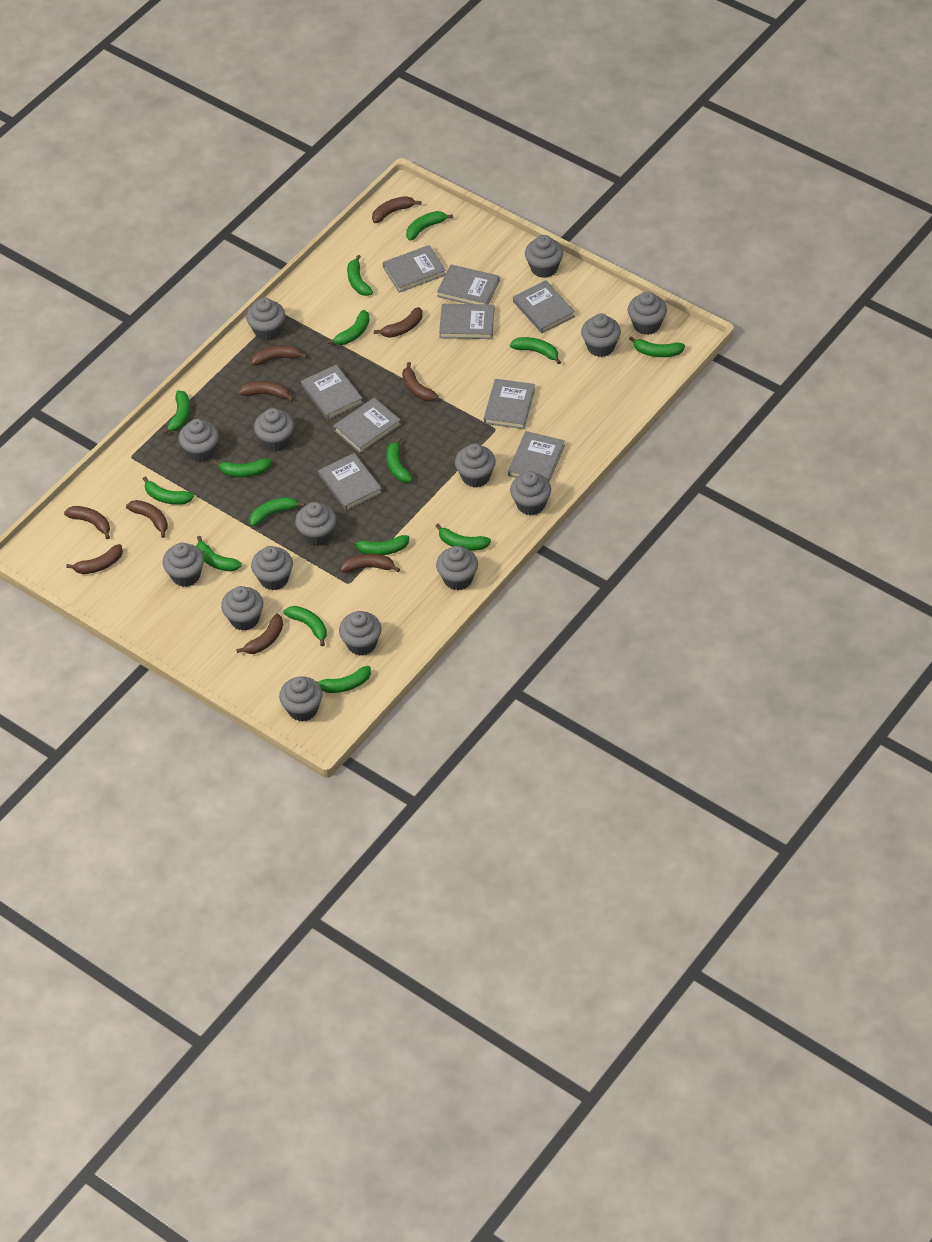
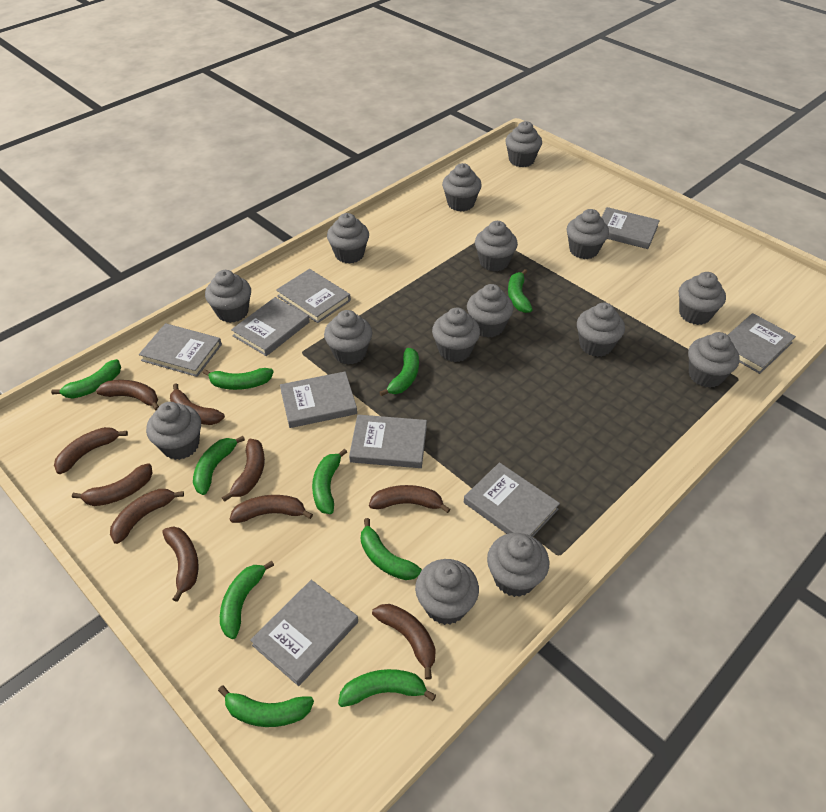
green banana: 15 -> 10

